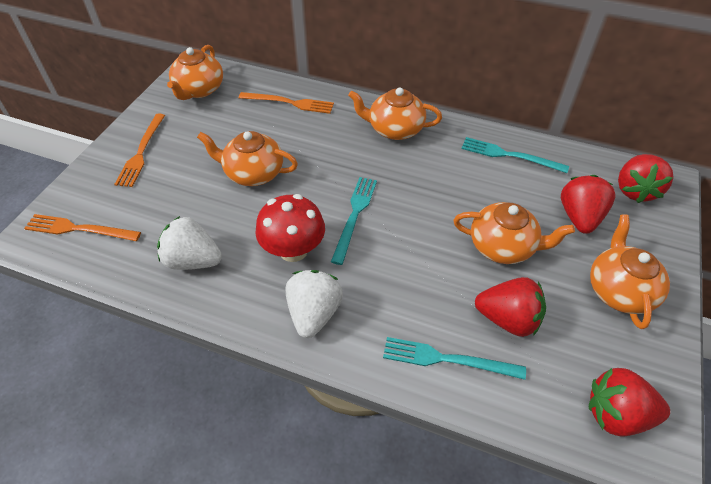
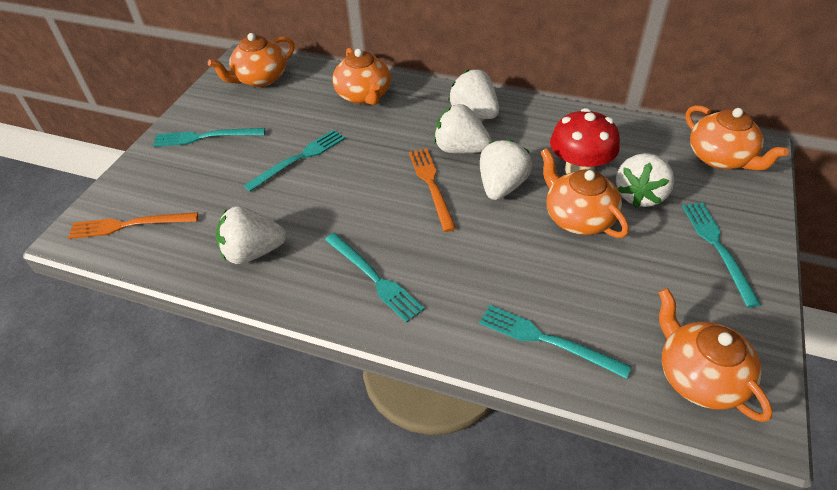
orange fork: 3 -> 2
red strawberry: 4 -> 0
turquoise fork: 3 -> 5
white strawberry: 2 -> 5

